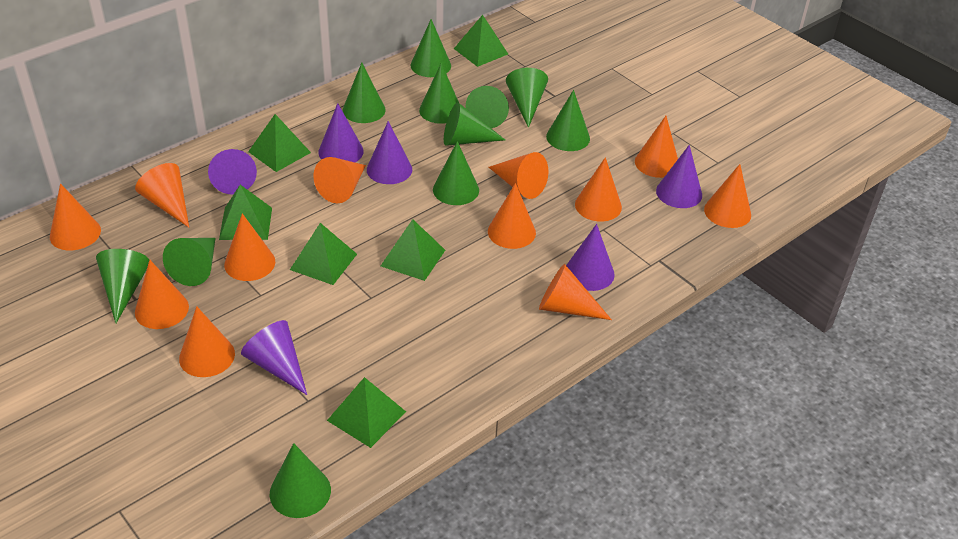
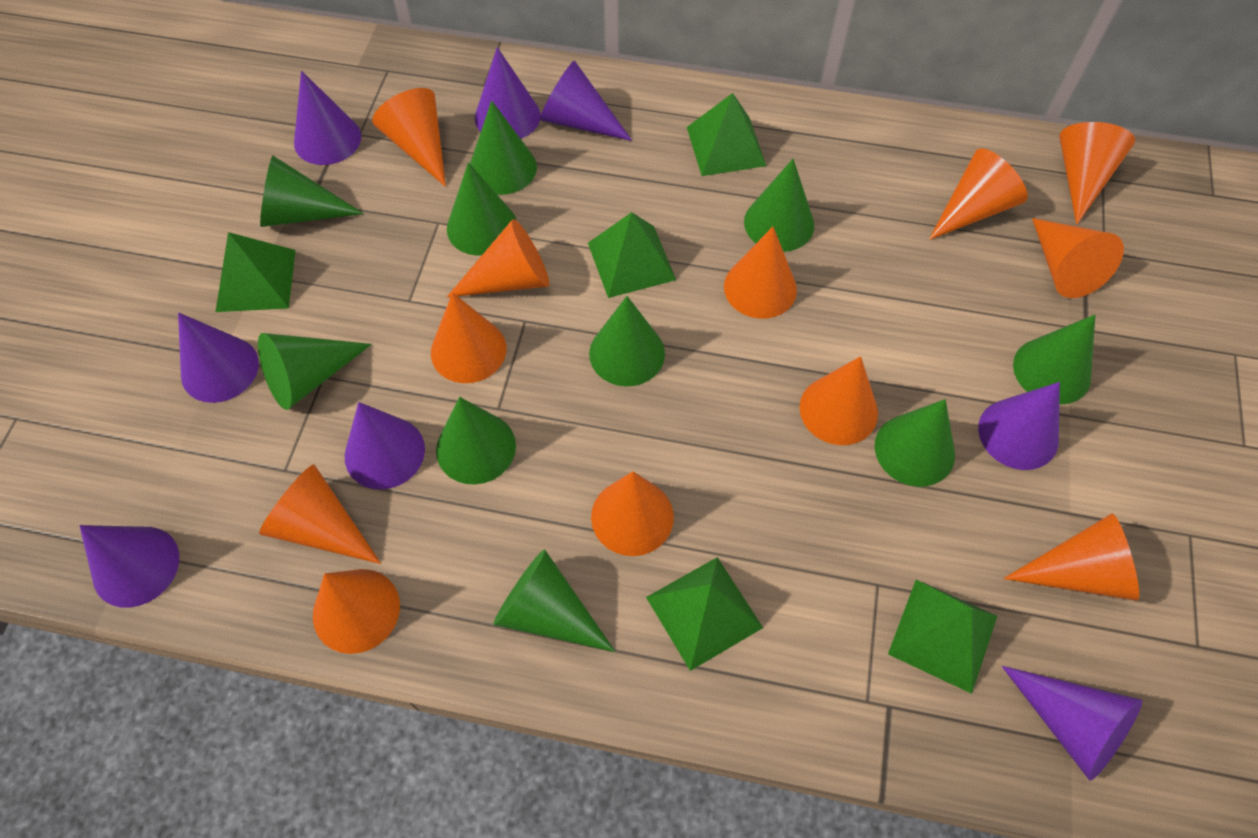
green cone: 11 -> 10
green pyramid: 6 -> 5
purple cone: 6 -> 8

